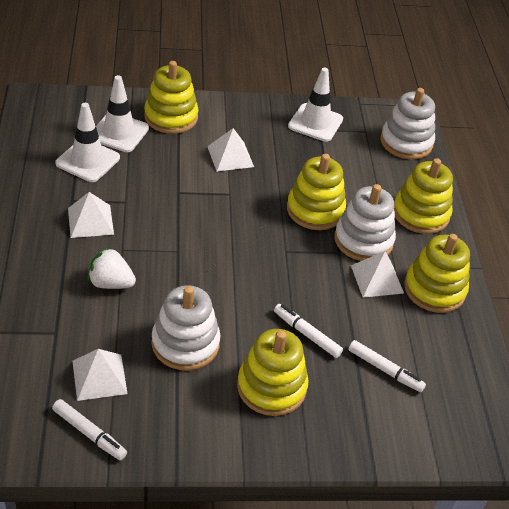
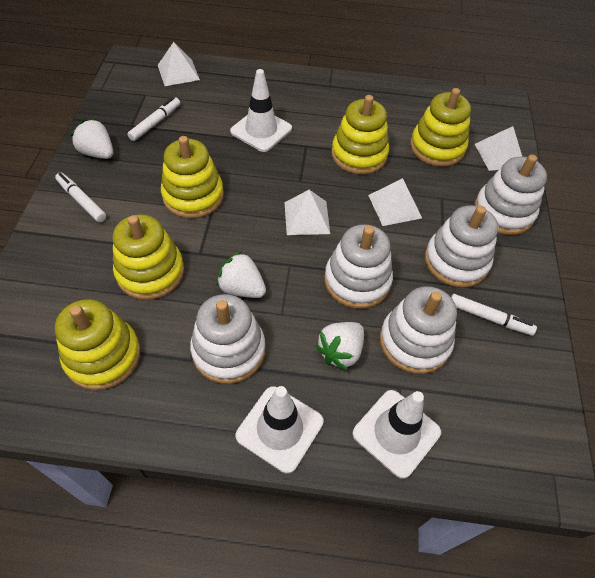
white stacking toy: 3 -> 5
white strawberry: 1 -> 3

